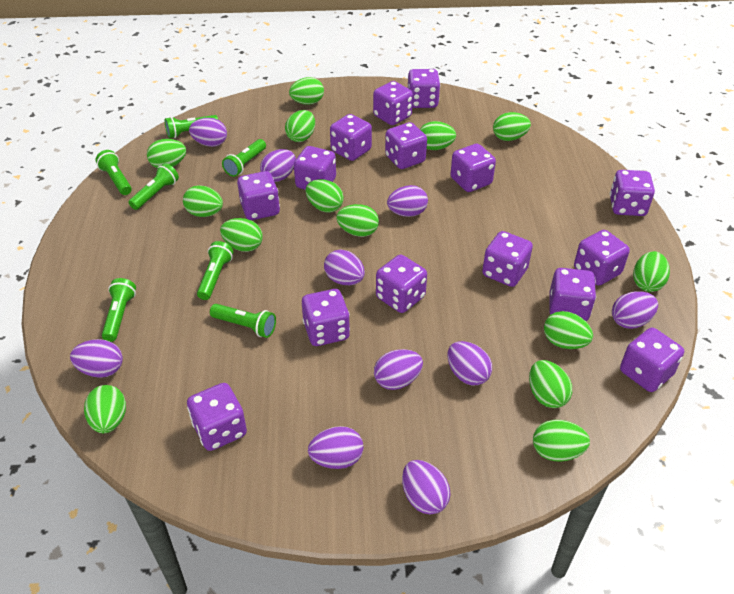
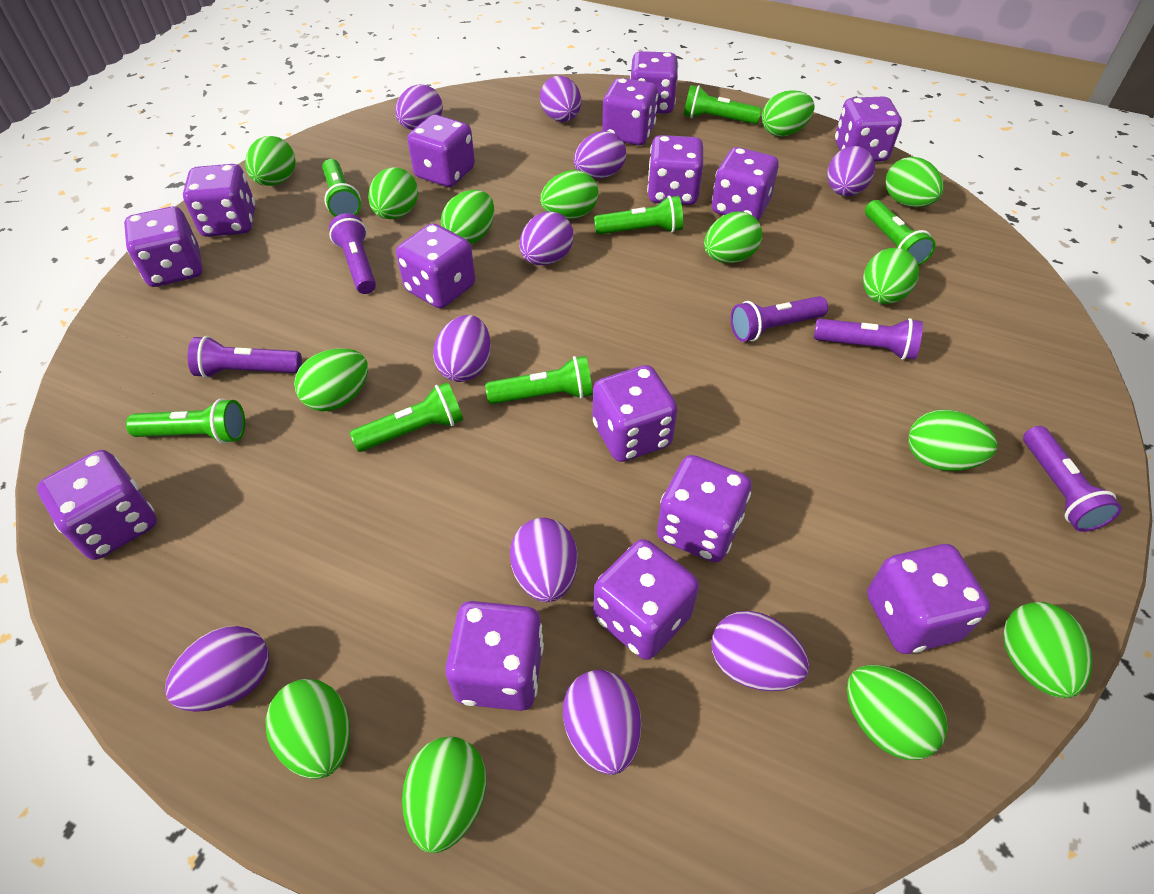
purple flashlight: 0 -> 5

